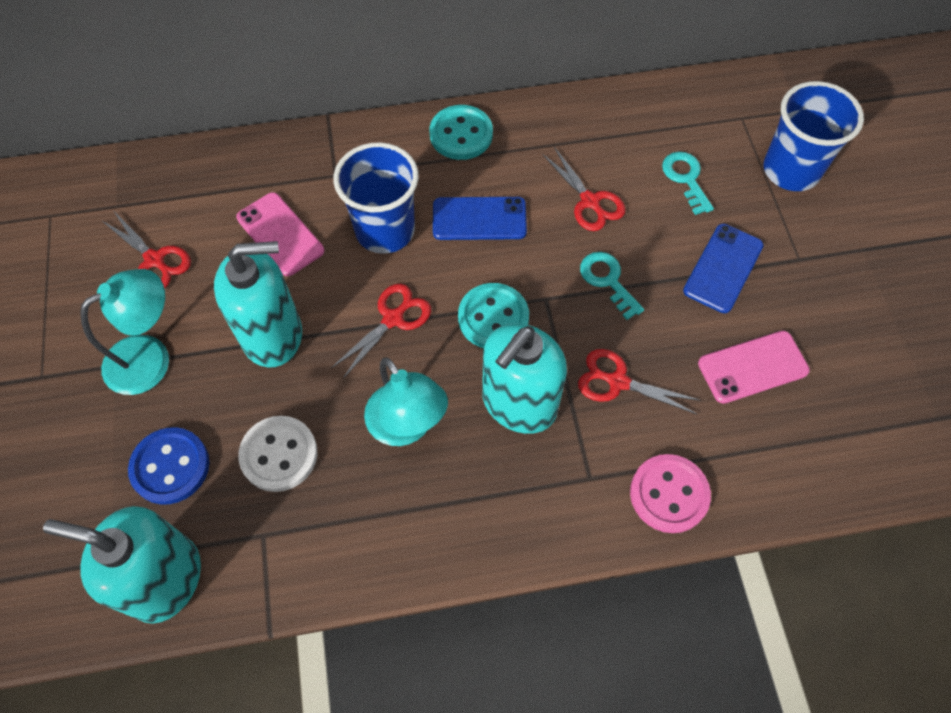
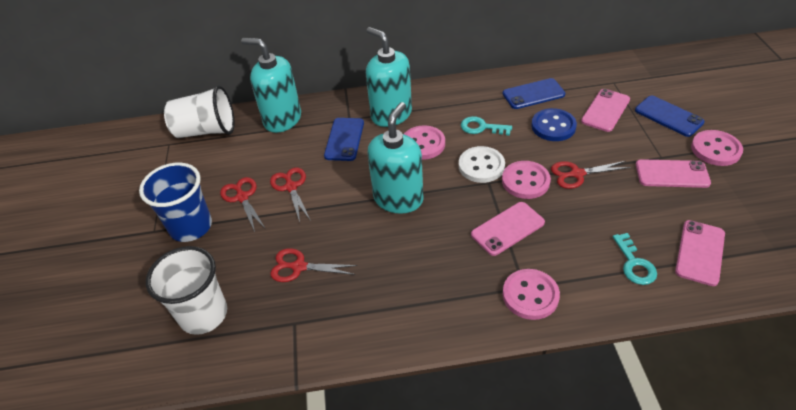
blue cup: 2 -> 1
blue phone: 2 -> 3
pink button: 1 -> 4
pink phone: 2 -> 4
turquoise button: 2 -> 0
turquoise lamp: 2 -> 0
white cup: 0 -> 2

